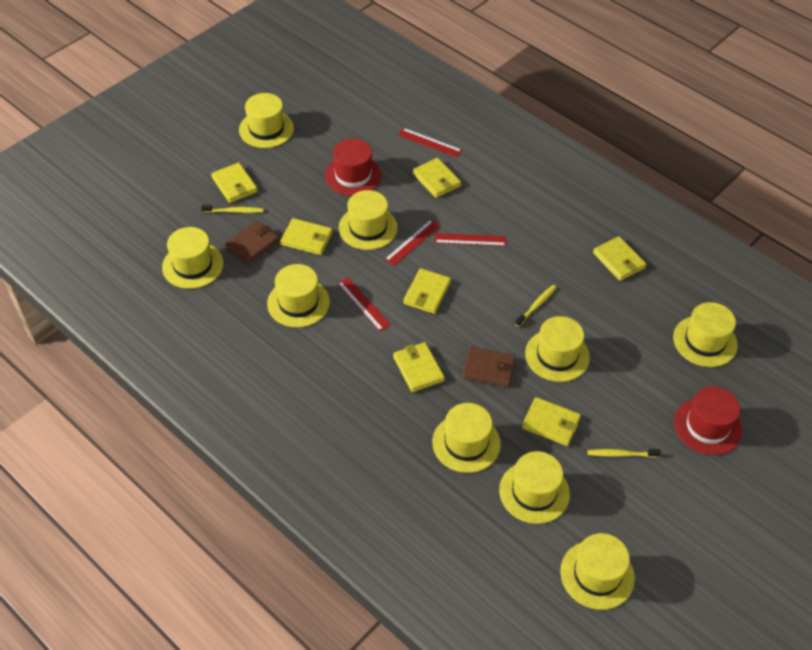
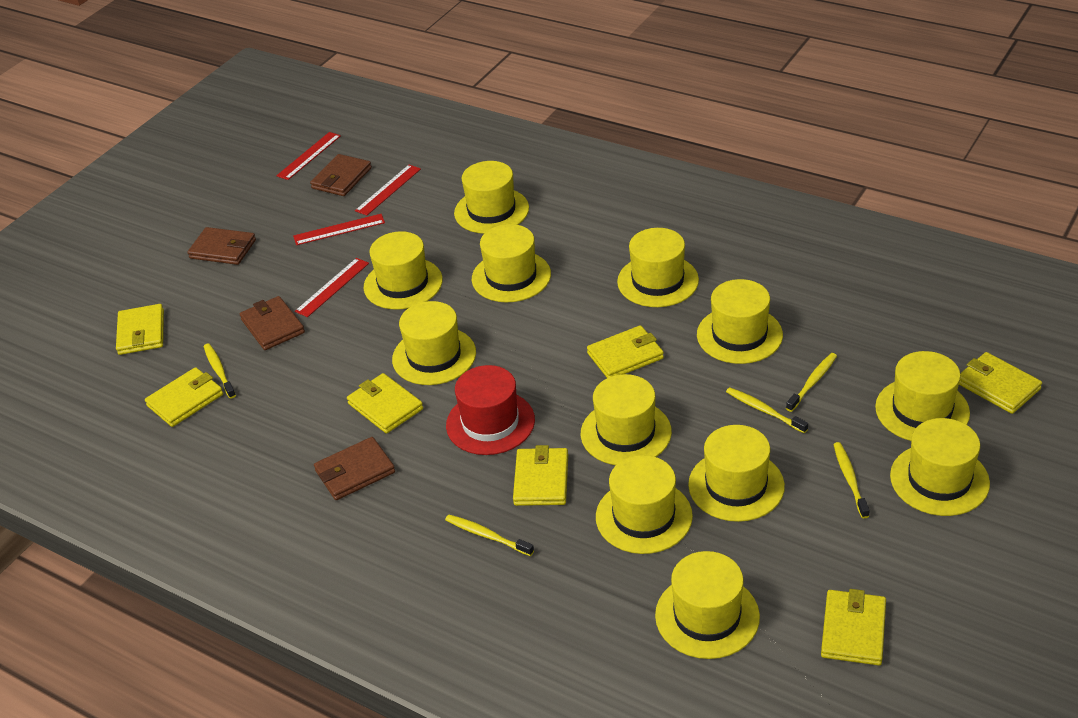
brown wallet: 2 -> 4
red hat: 2 -> 1
yellow hat: 9 -> 12
yellow toothbrush: 3 -> 5

